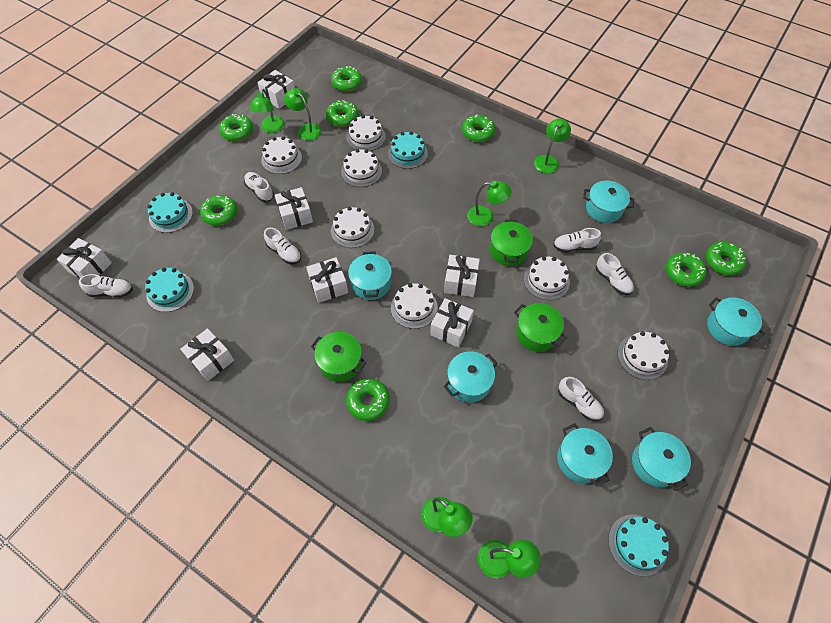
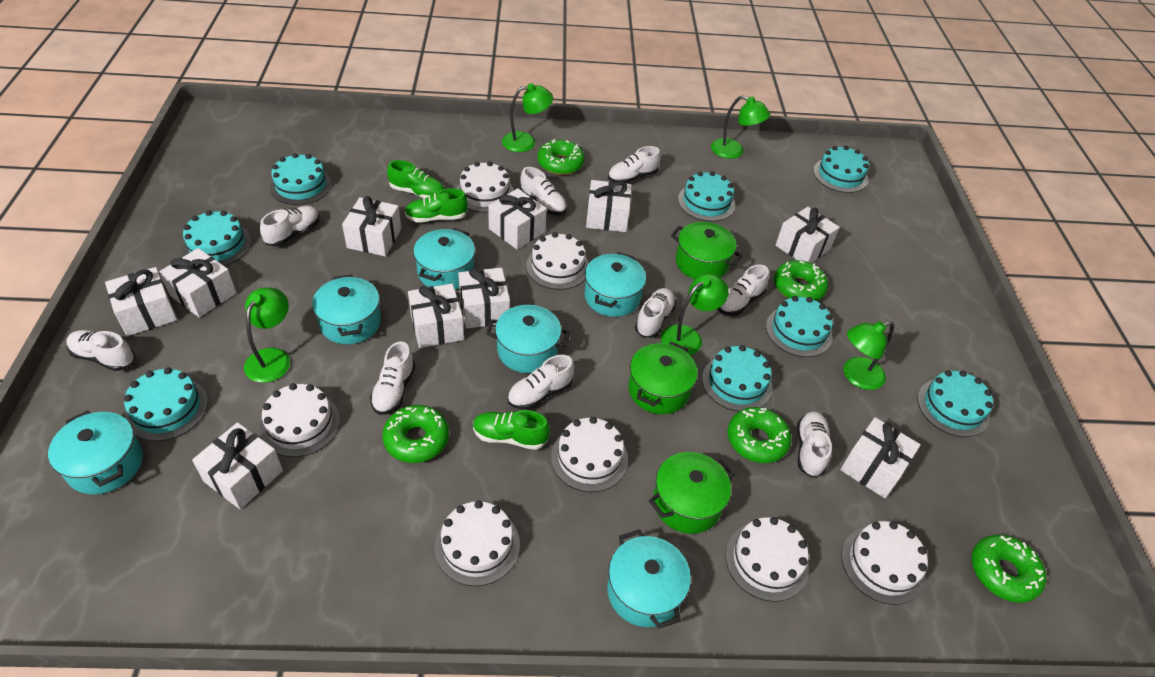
green donut: 8 -> 5
green lamp: 6 -> 5
green shoe: 0 -> 3
turquoise cake: 4 -> 8
white gift: 7 -> 10
white shoe: 6 -> 9

